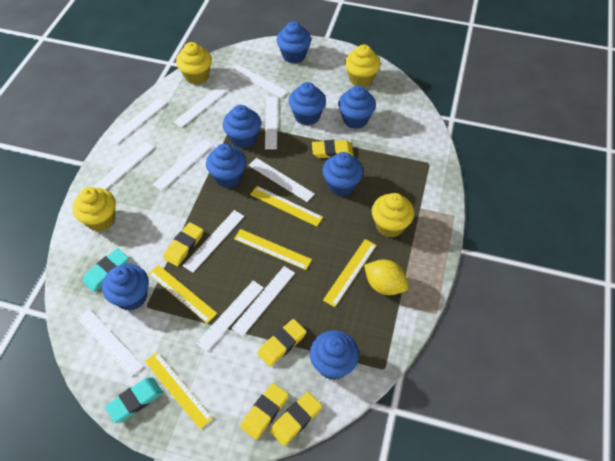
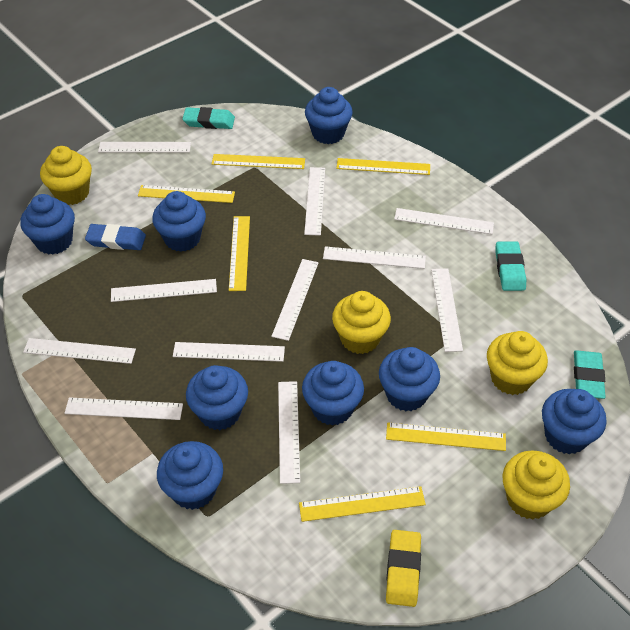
blue eraser: 0 -> 1
turquoise eraser: 2 -> 3
yellow eraser: 5 -> 1
yellow lemon: 1 -> 0
yellow ruler: 5 -> 6

